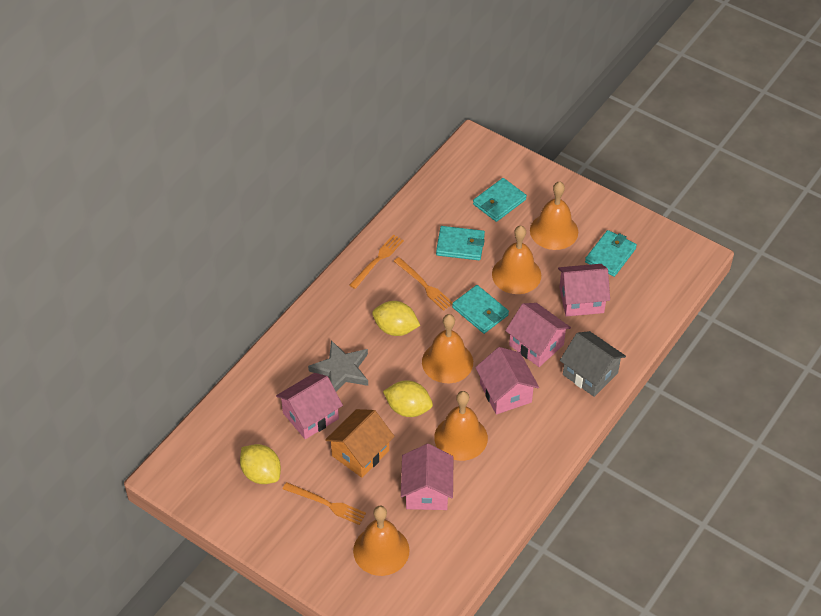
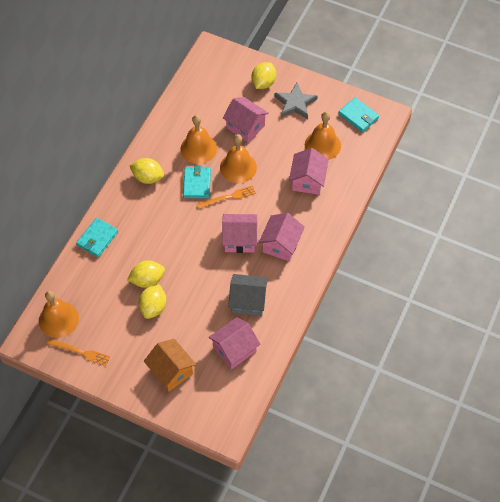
orange bell: 5 -> 4
orange fork: 3 -> 2
turquoise wallet: 4 -> 3
yellow lemon: 3 -> 4

